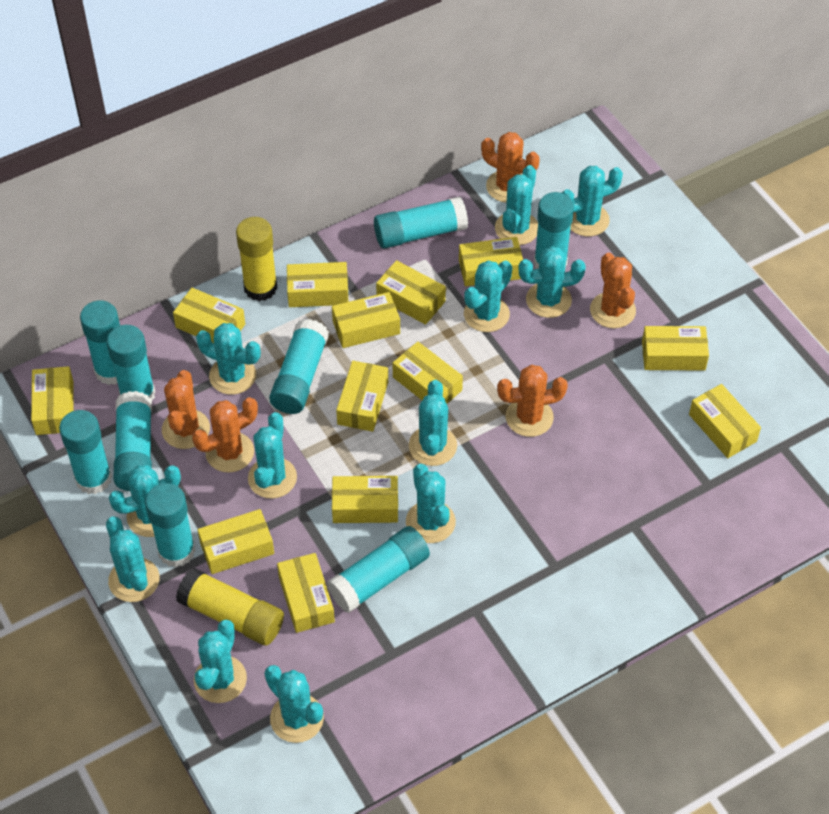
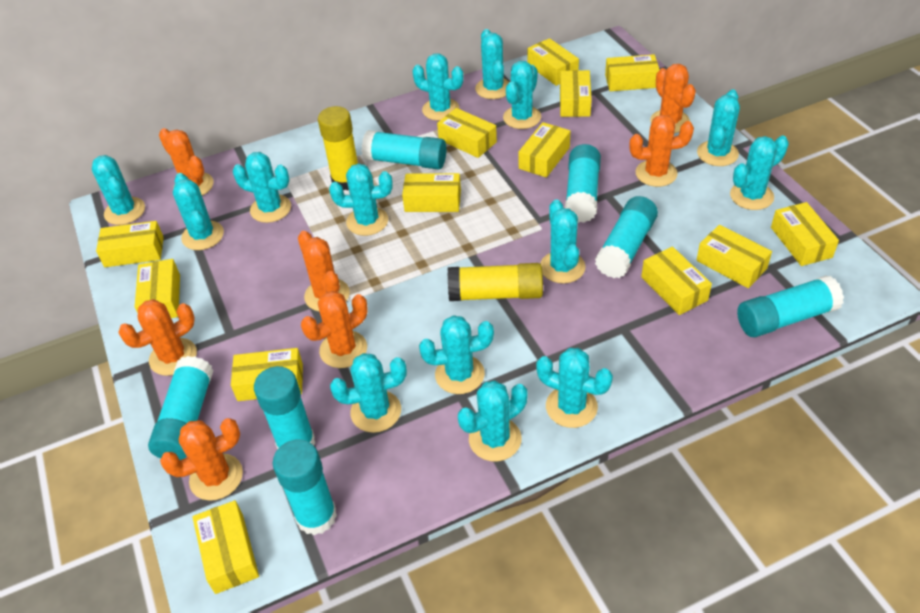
orange cactus: 5 -> 7
turquoise cactus: 12 -> 14
turquoise glue stick: 9 -> 7

